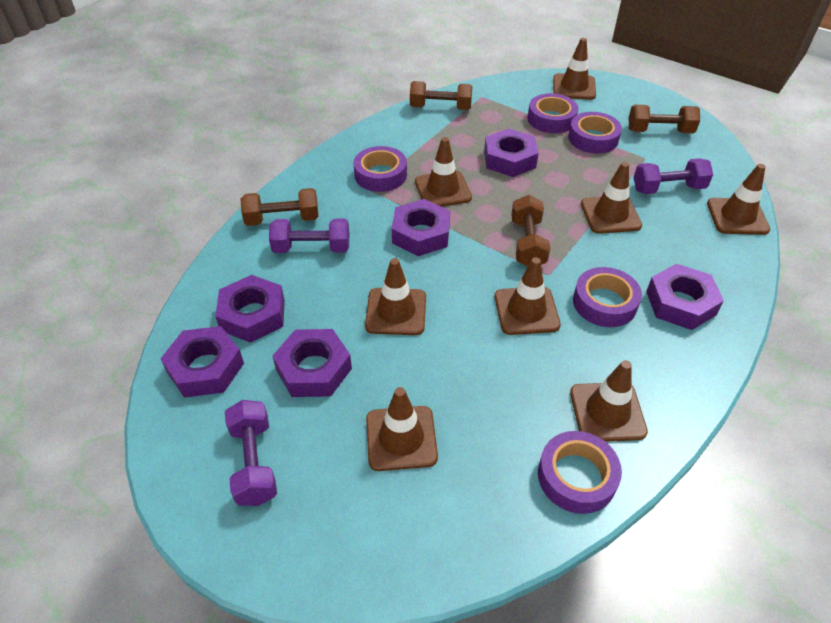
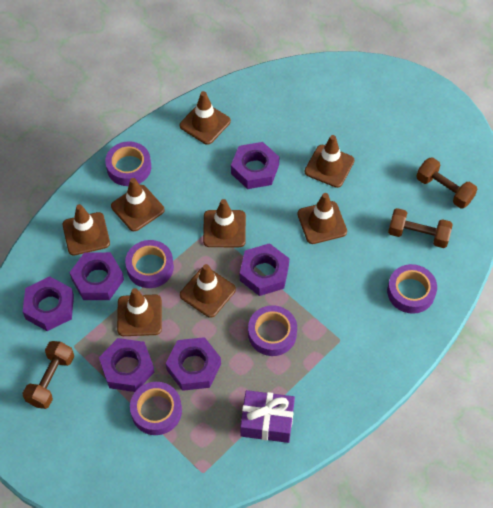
brown dumbbell: 4 -> 3
purple dumbbell: 3 -> 0
purple gift: 0 -> 1

